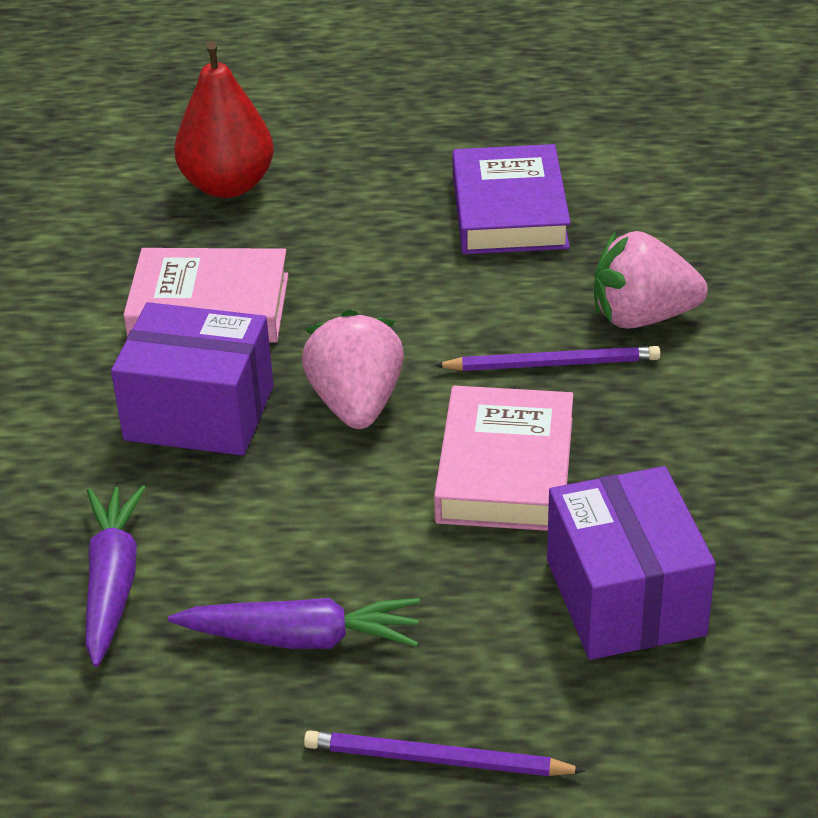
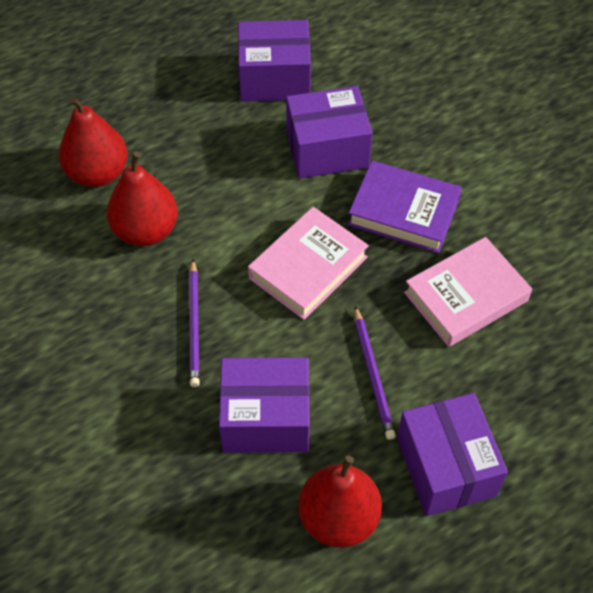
pink strawberry: 2 -> 0
purple box: 2 -> 4
purple carrot: 2 -> 0
red pear: 1 -> 3

